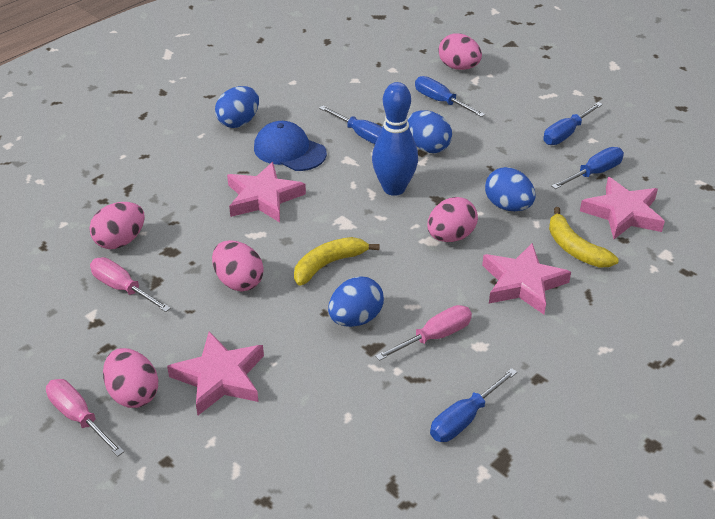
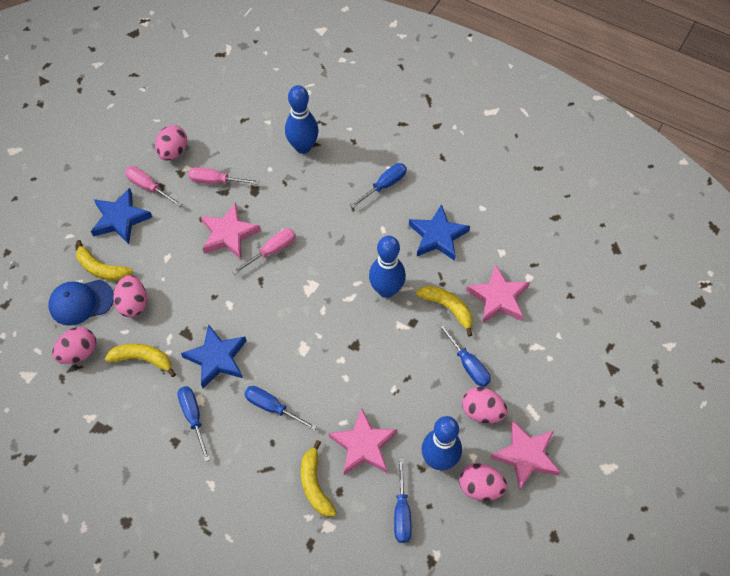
blue bowling pin: 1 -> 3
blue egg: 4 -> 0
blue star: 0 -> 3
yellow banana: 2 -> 4

